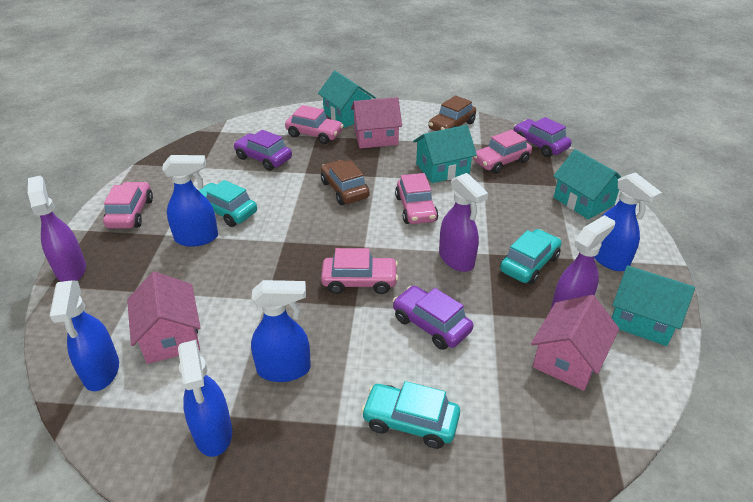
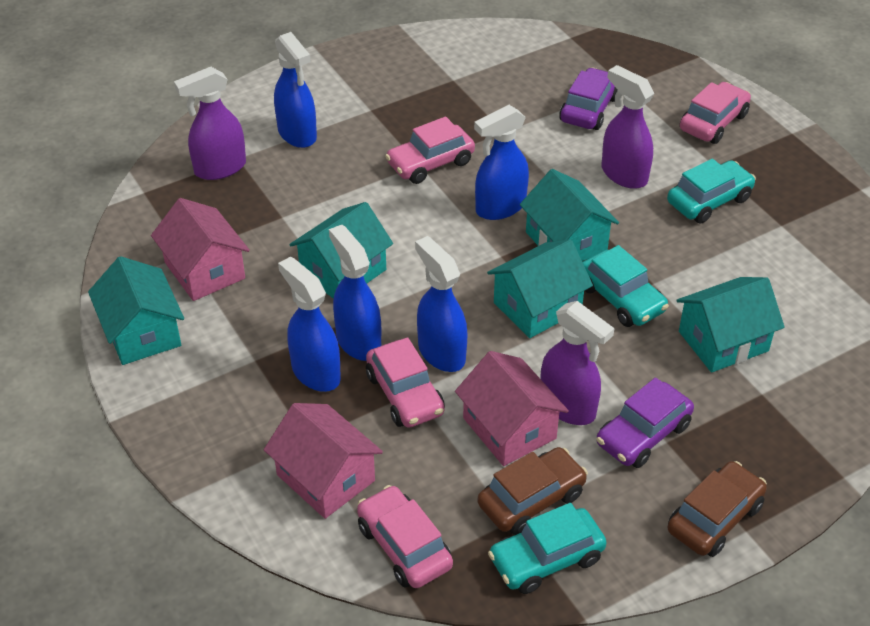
pink car: 5 -> 4
purple car: 3 -> 2
turquoise house: 4 -> 5

